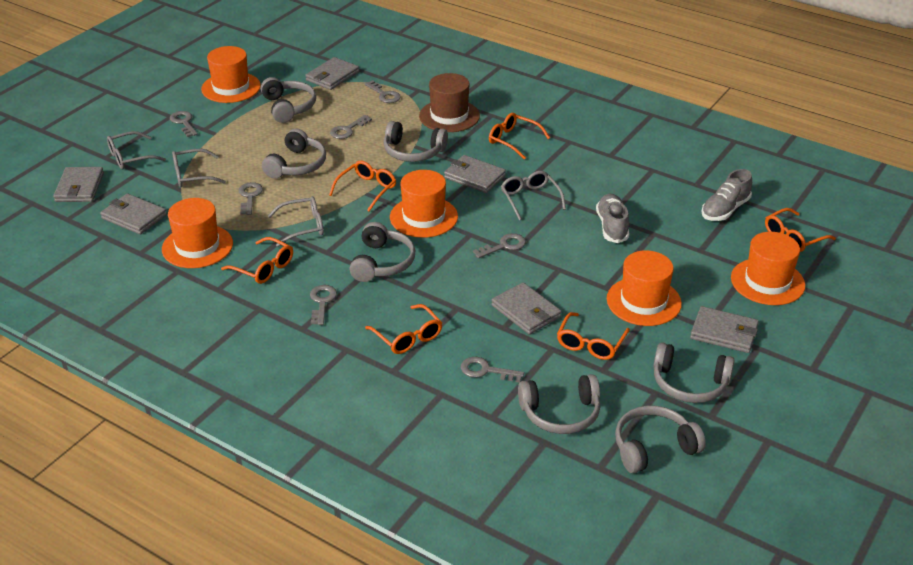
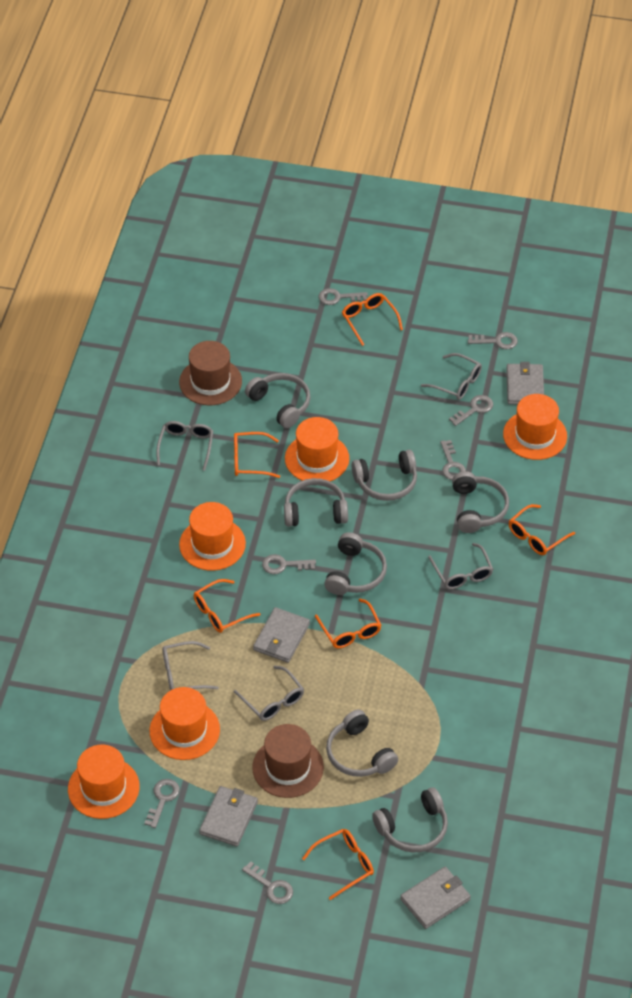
brown hat: 1 -> 2
grey glasses: 4 -> 5
grey shoe: 2 -> 0
grey wallet: 6 -> 4

